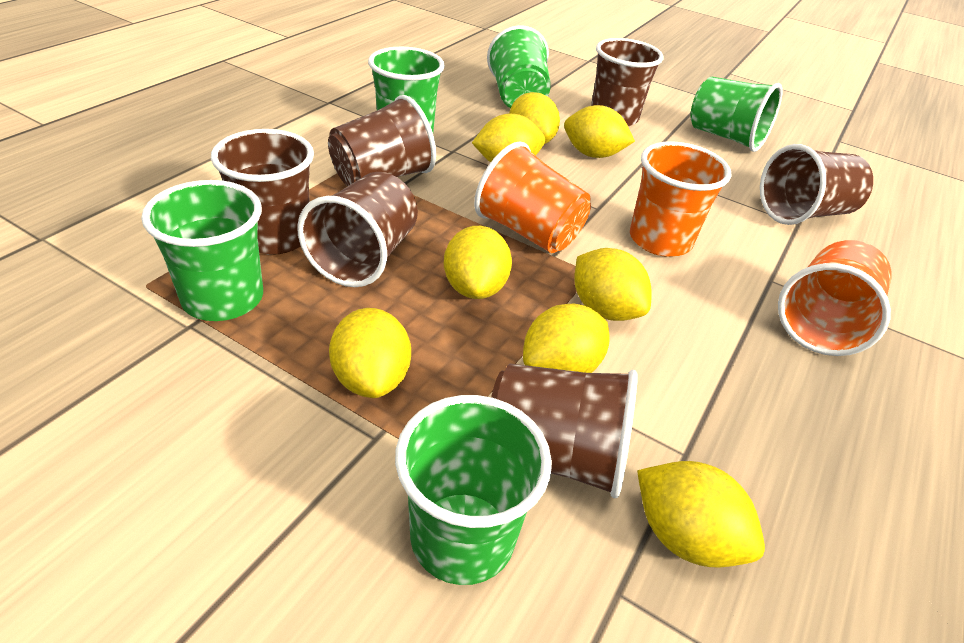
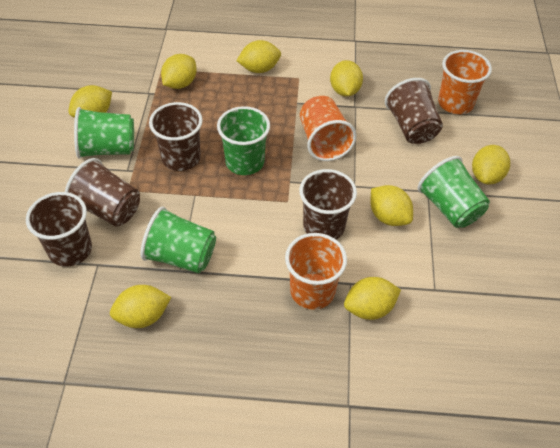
brown cup: 6 -> 5
green cup: 5 -> 4

